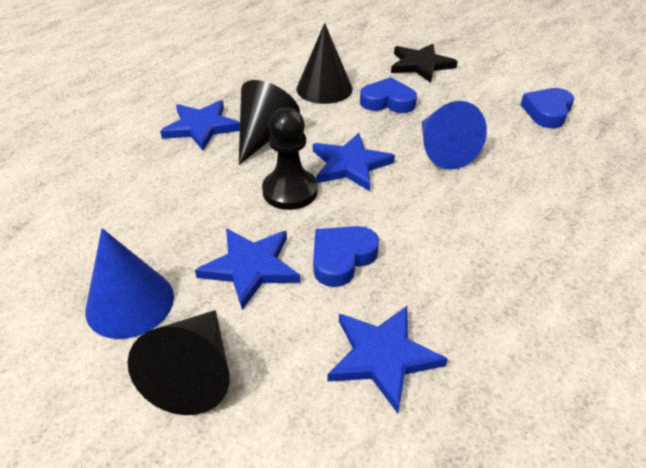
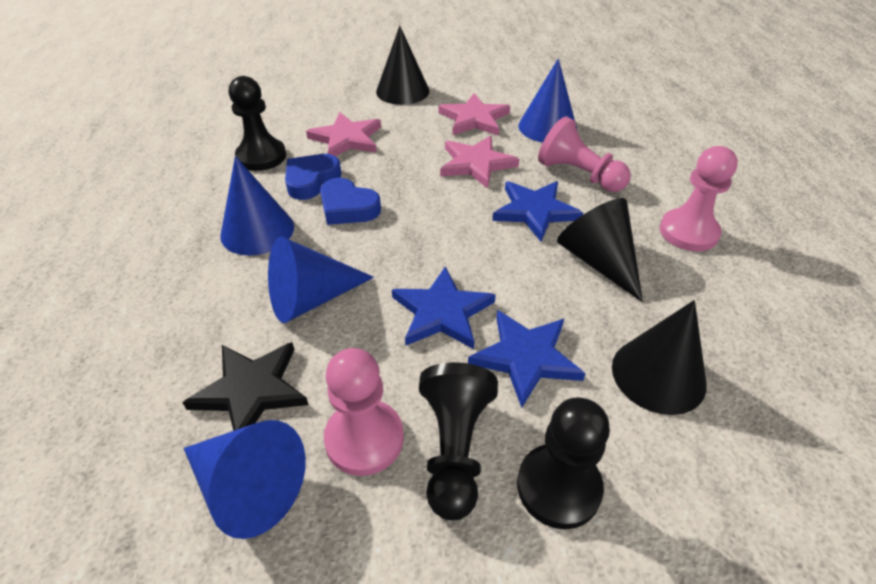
black pawn: 1 -> 3
blue cone: 2 -> 4
blue heart: 3 -> 2
blue star: 4 -> 3
pink pawn: 0 -> 3
pink star: 0 -> 3

